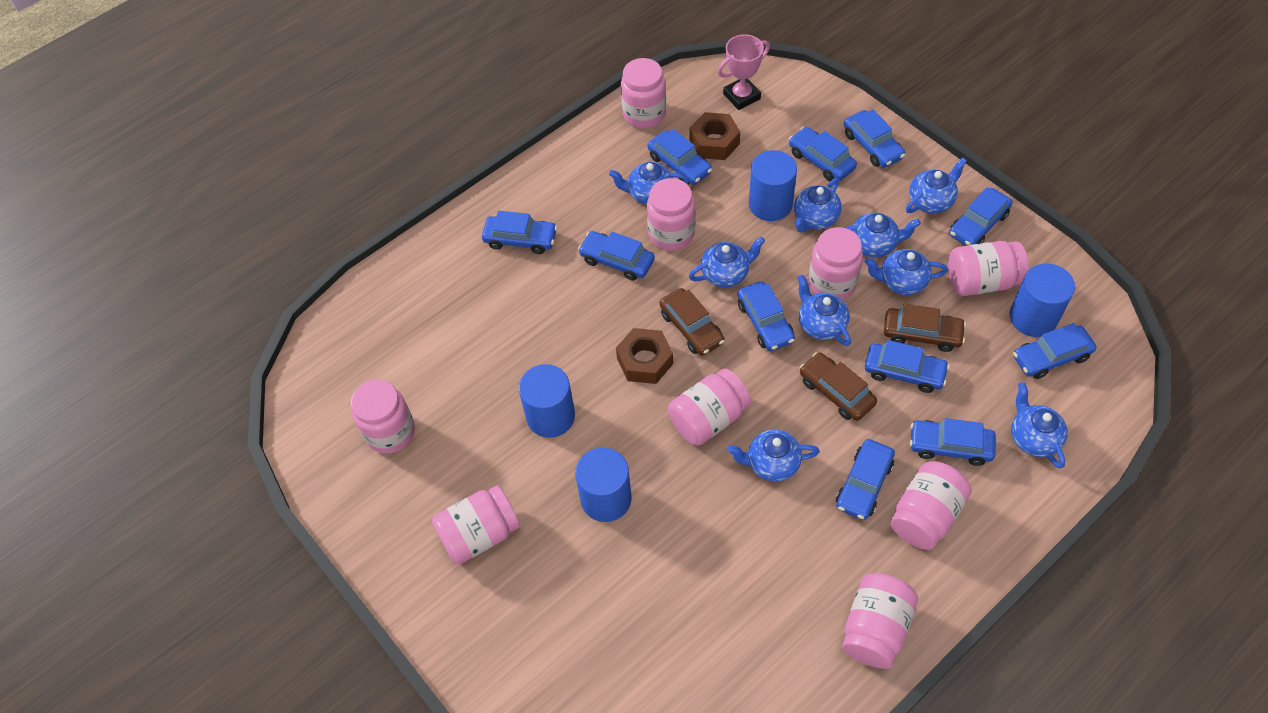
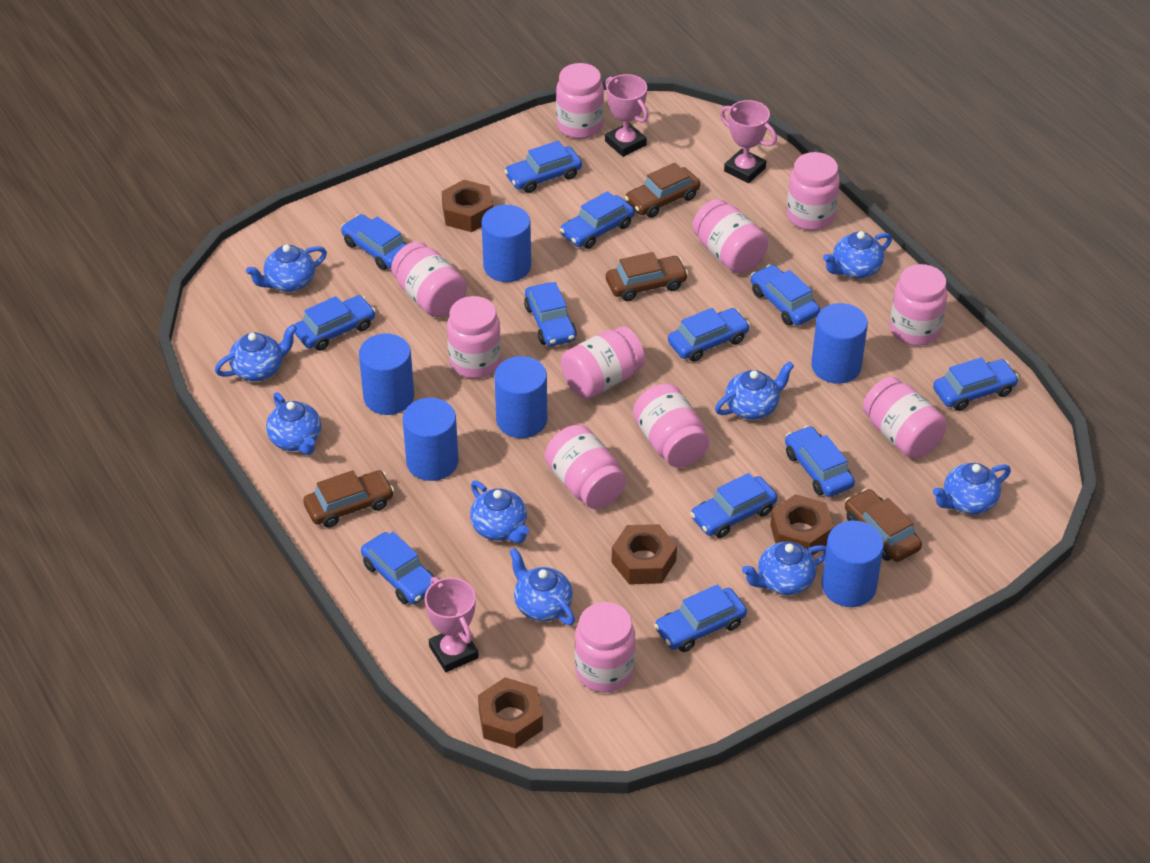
blue car: 11 -> 12
blue cylinder: 4 -> 6
brown car: 3 -> 4
brown nut: 2 -> 4
pink jar: 9 -> 11
pink trophy: 1 -> 3

